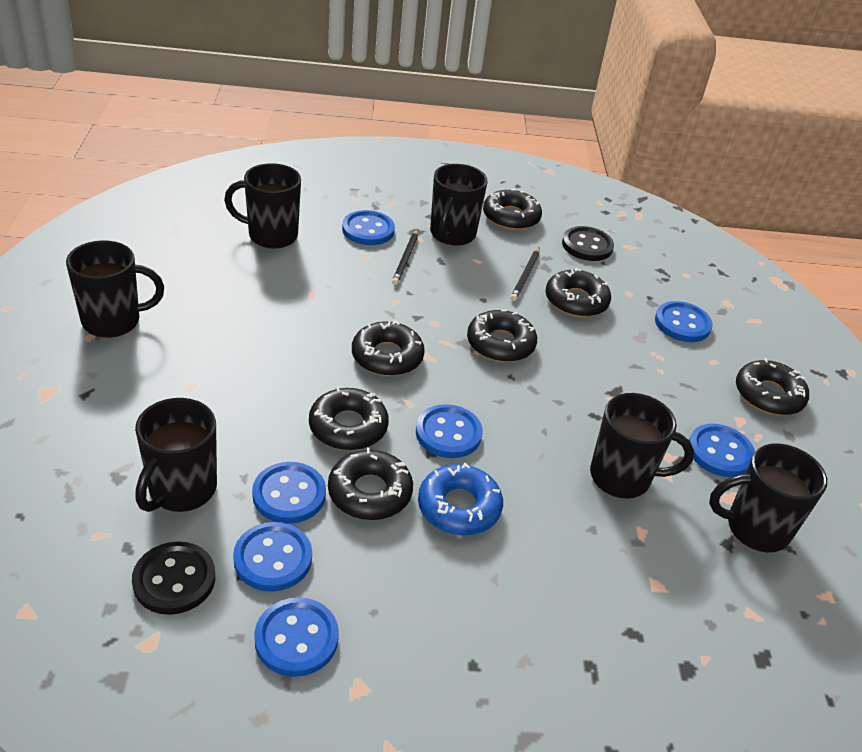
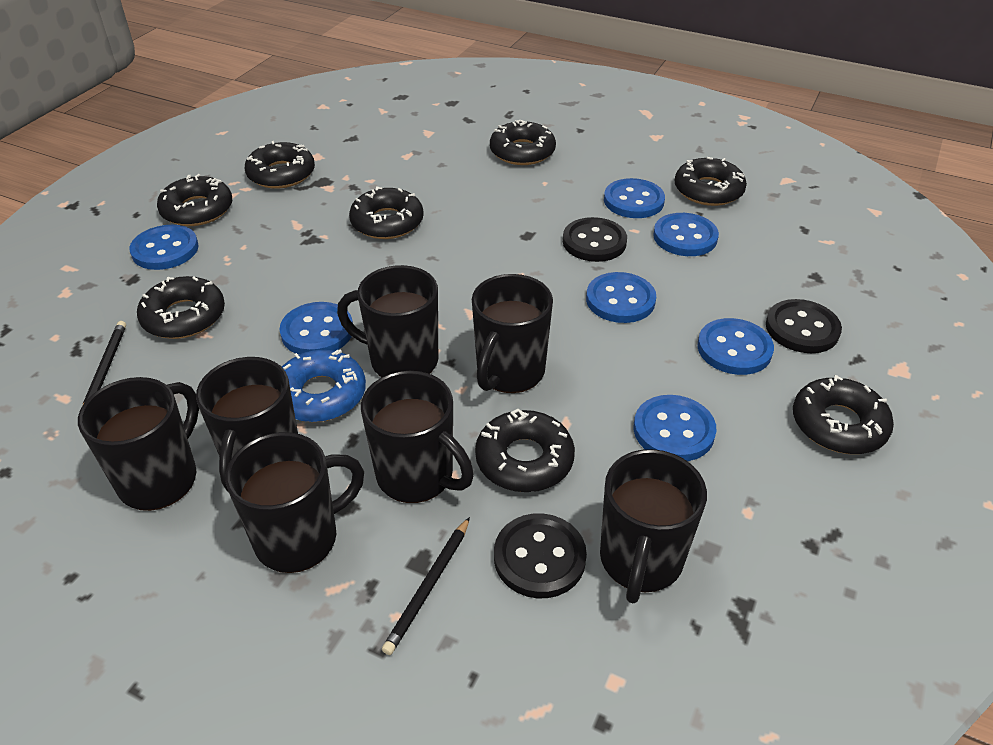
black button: 2 -> 3
black donut: 7 -> 8
black mug: 6 -> 7

